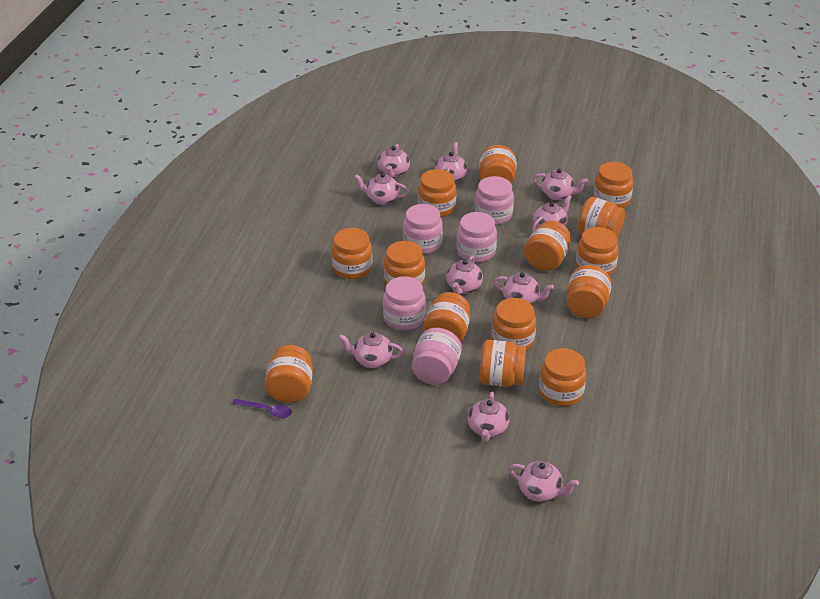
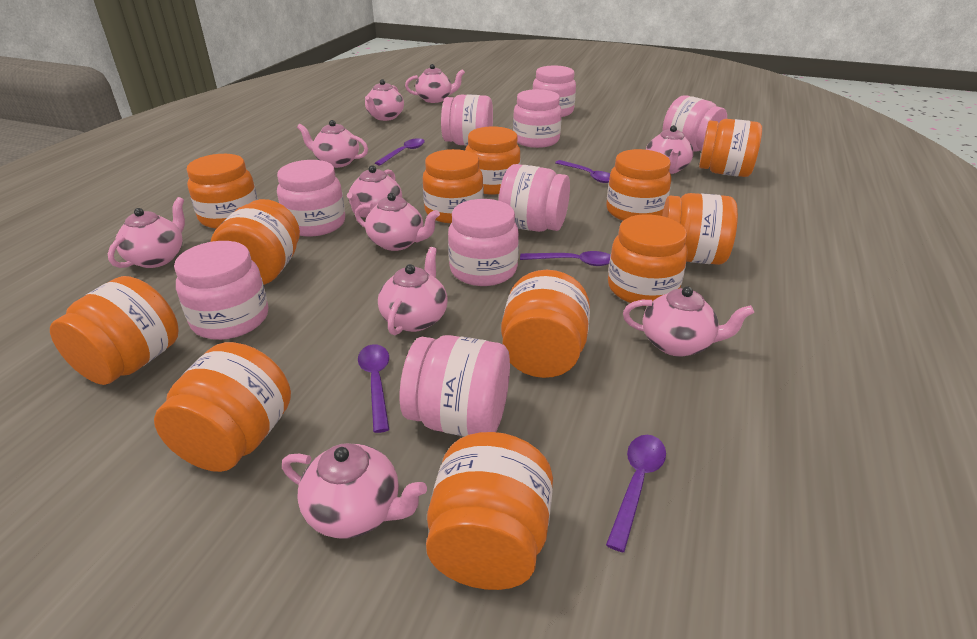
orange jar: 14 -> 12
pink jar: 5 -> 9
purple spoon: 1 -> 5

